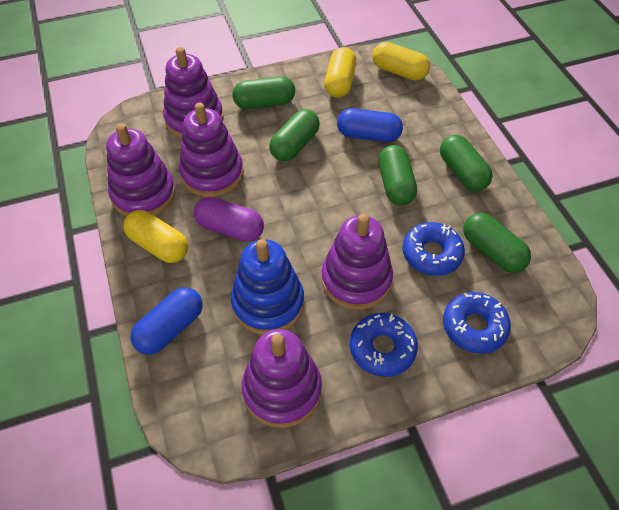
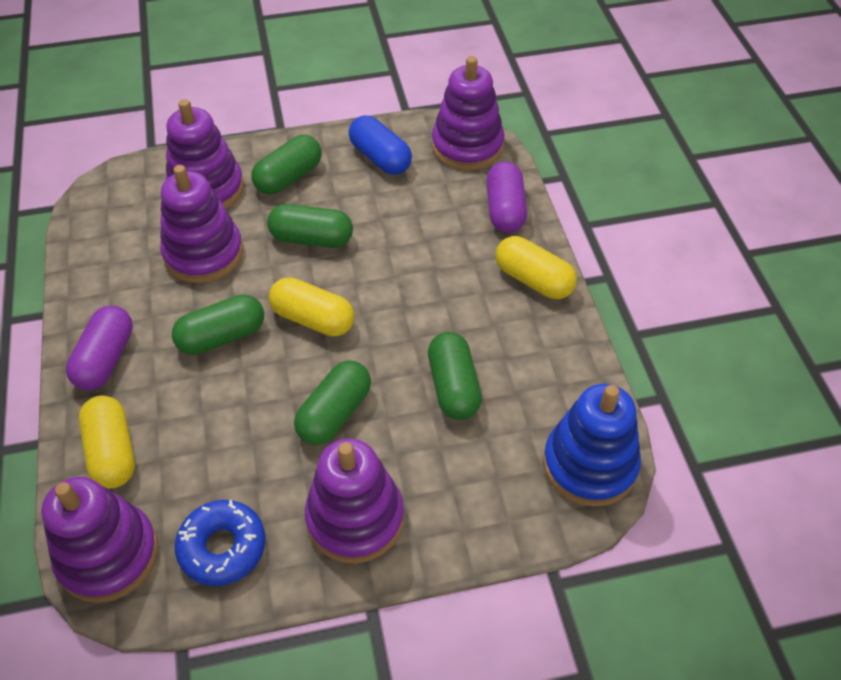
blue capsule: 2 -> 1
blue donut: 3 -> 1
purple capsule: 1 -> 2

